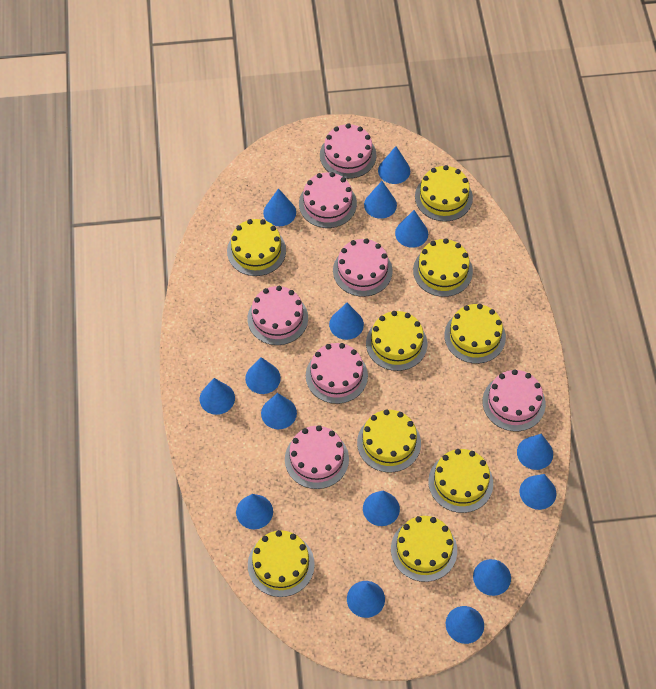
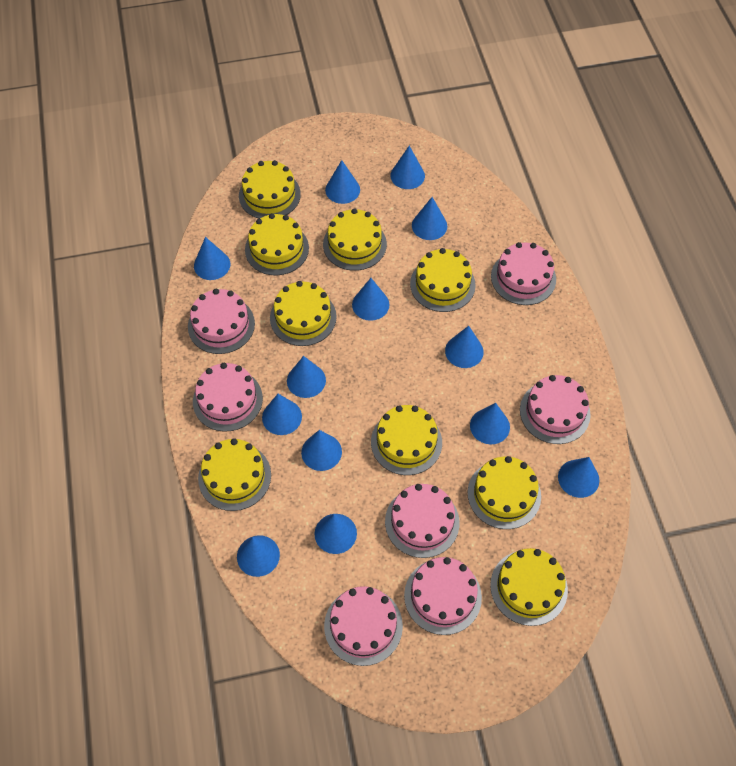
blue cone: 15 -> 13

